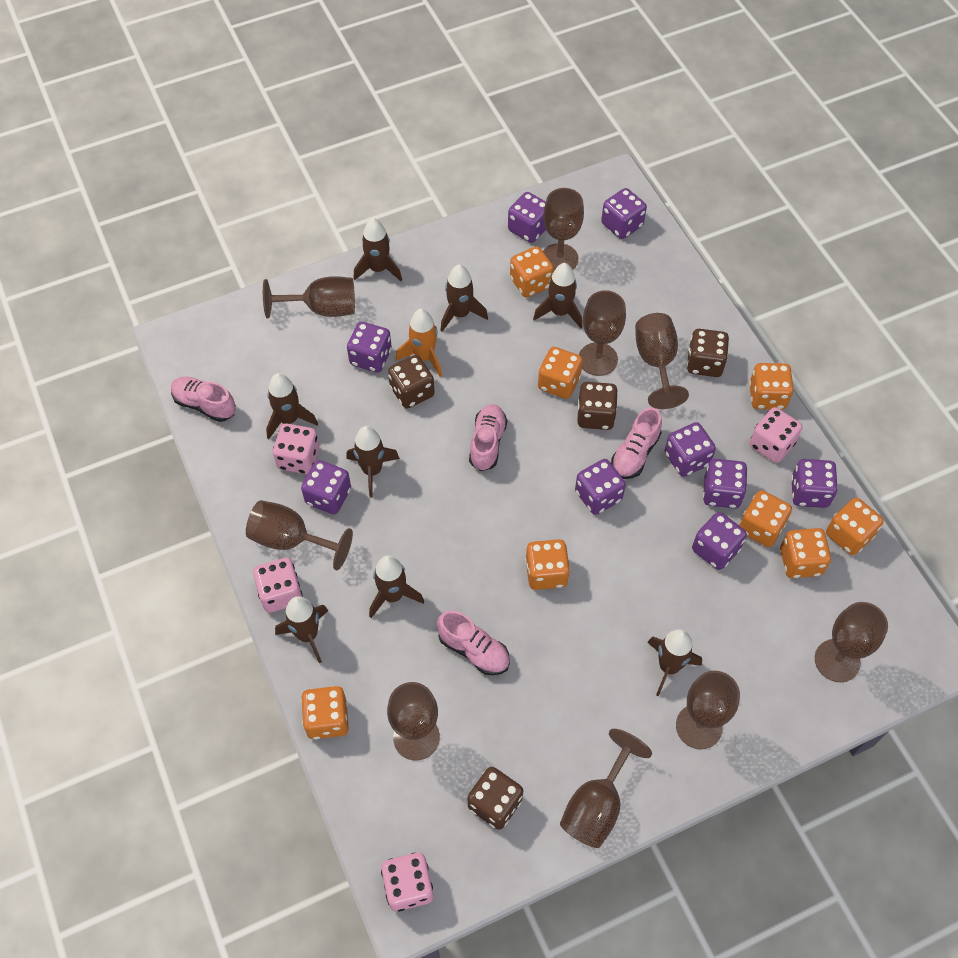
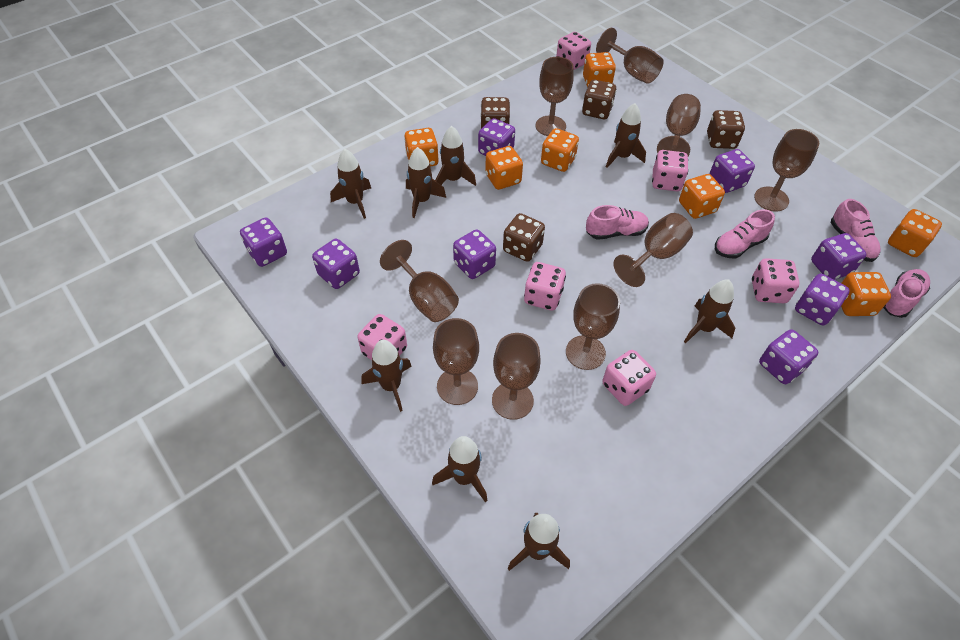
orange dice: 8 -> 7
orange rocket: 1 -> 0
pink dice: 4 -> 6
purple dice: 9 -> 8

